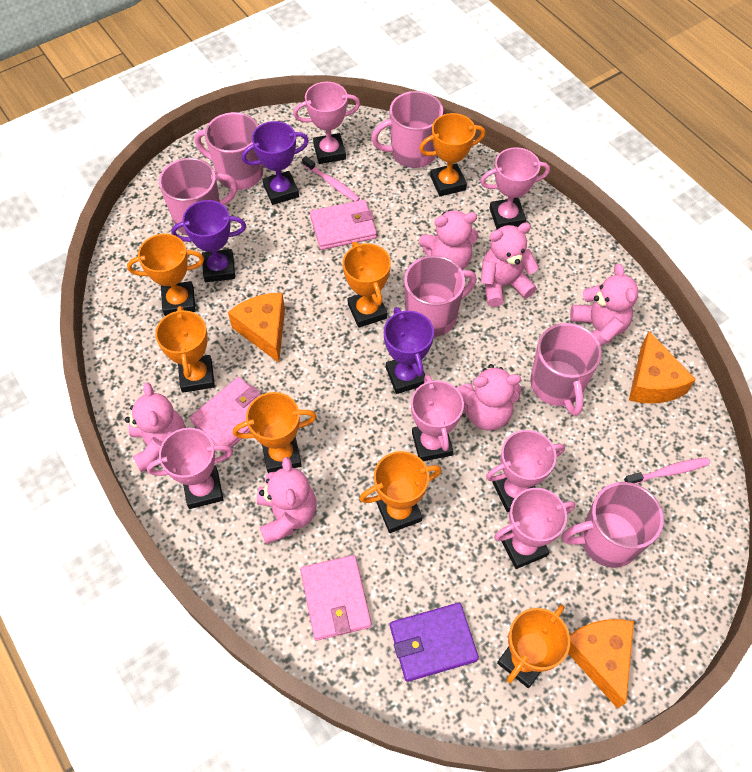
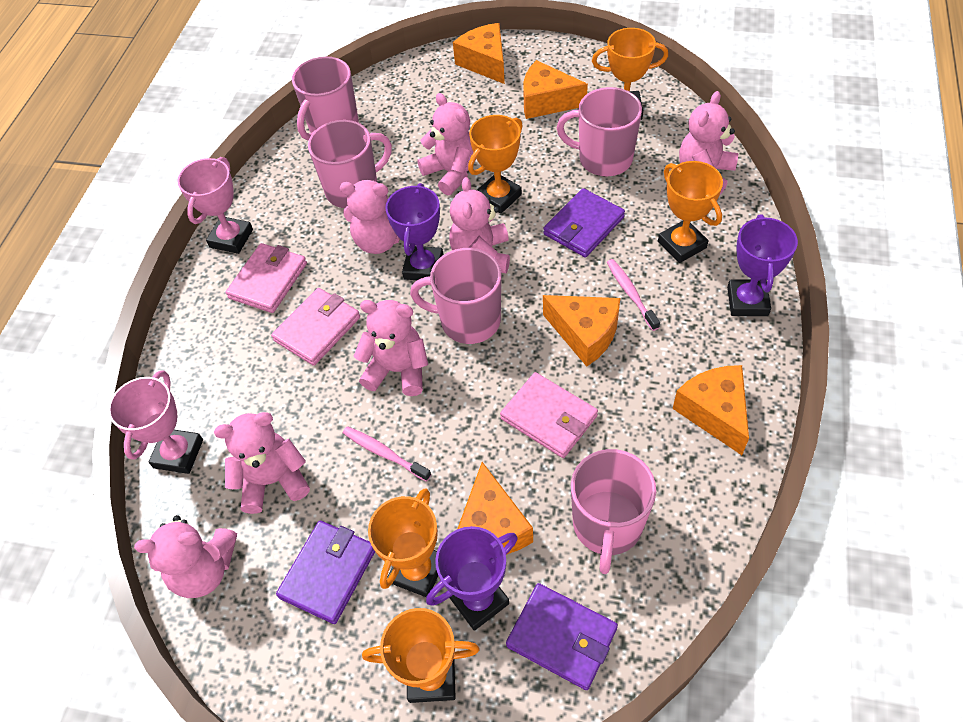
orange cheese: 3 -> 5
orange trophy: 7 -> 5
pink mug: 6 -> 5
pink teddy bear: 6 -> 7
pink trophy: 6 -> 2
purple wallet: 1 -> 3

